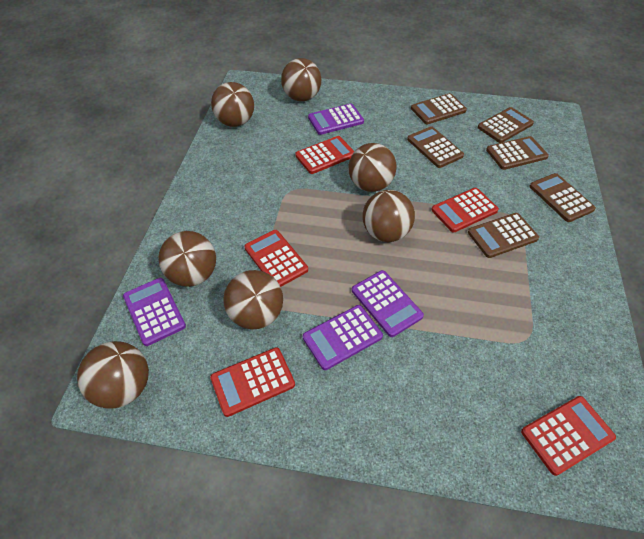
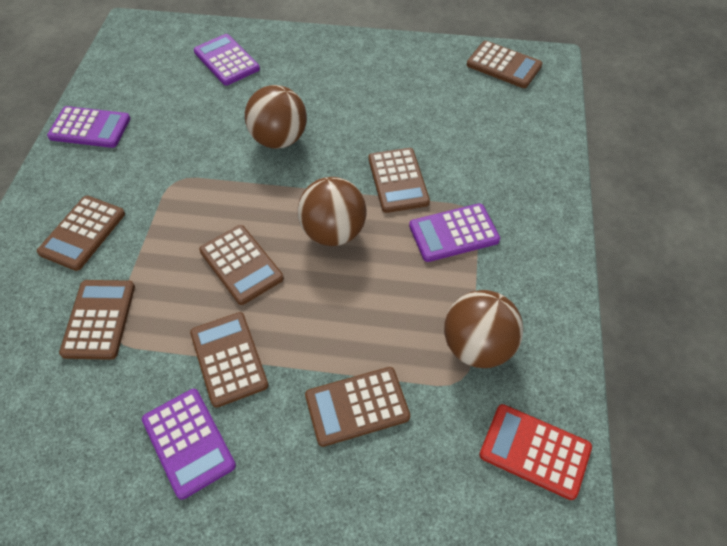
brown ball: 7 -> 3
brown calculator: 6 -> 7
red calculator: 5 -> 1

